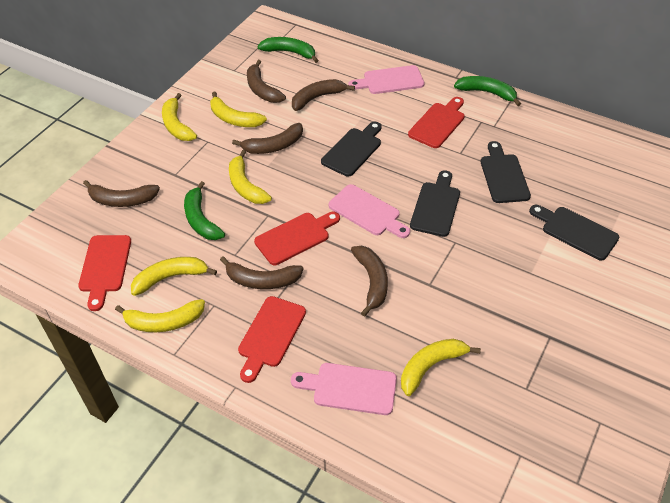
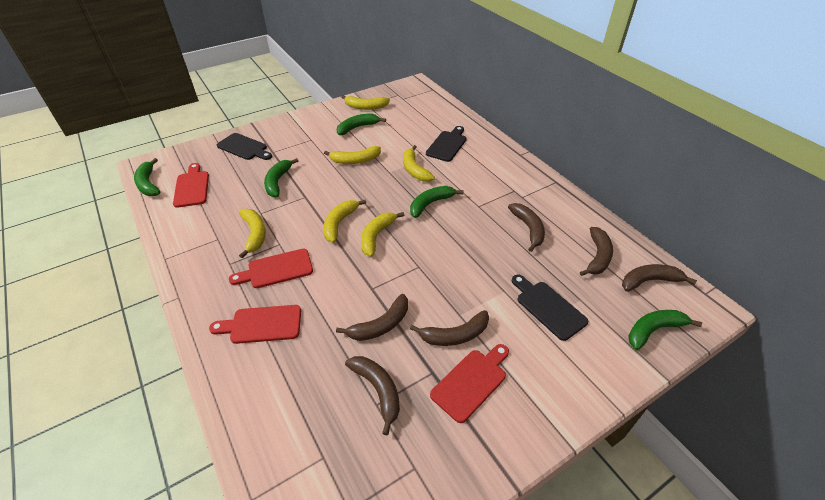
black cutting board: 4 -> 3
green banana: 3 -> 5
pink cutting board: 3 -> 0

